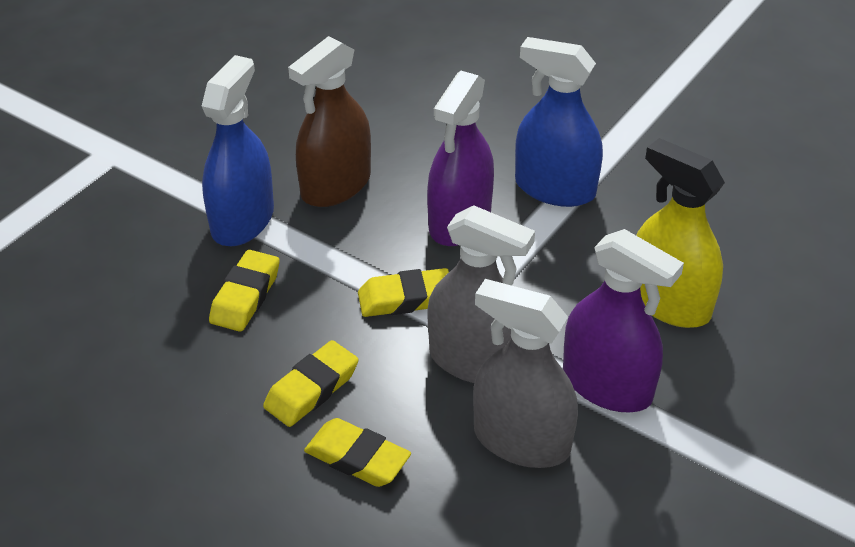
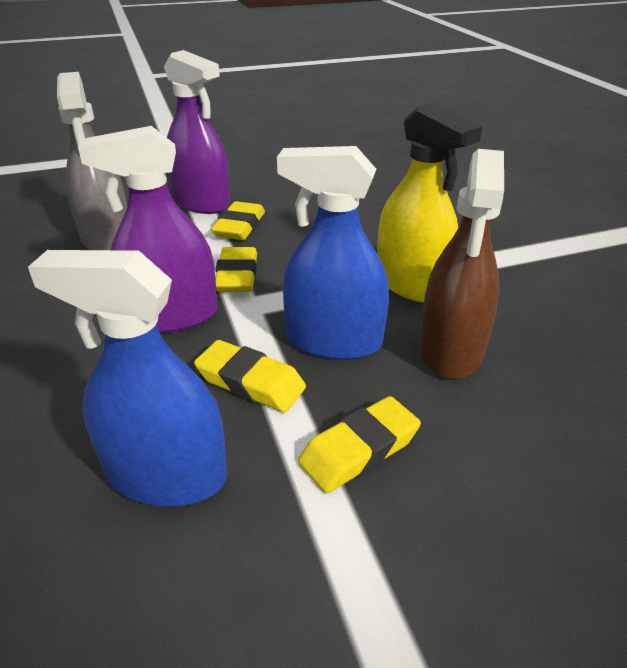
grey spray bottle: 2 -> 1

